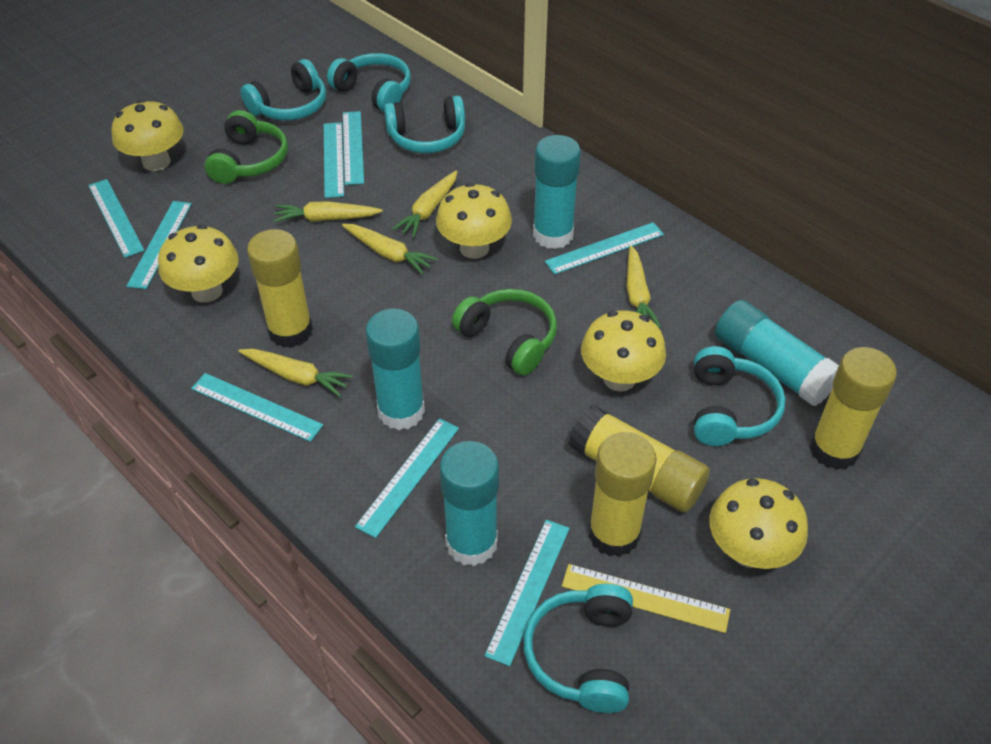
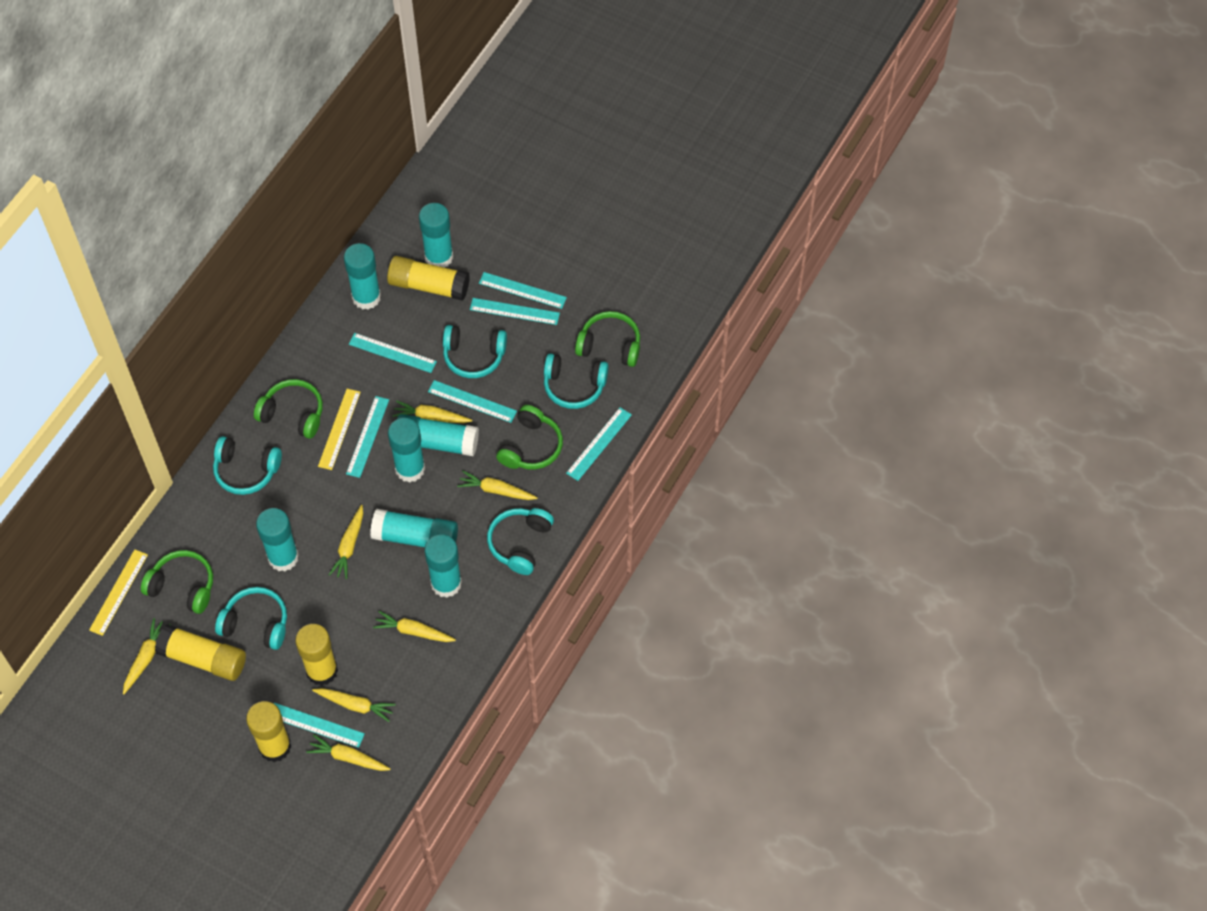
green headphones: 2 -> 4
turquoise glue stick: 4 -> 7
turquoise ruler: 8 -> 7
yellow carrot: 5 -> 7
yellow mushroom: 5 -> 0
yellow ruler: 1 -> 2

